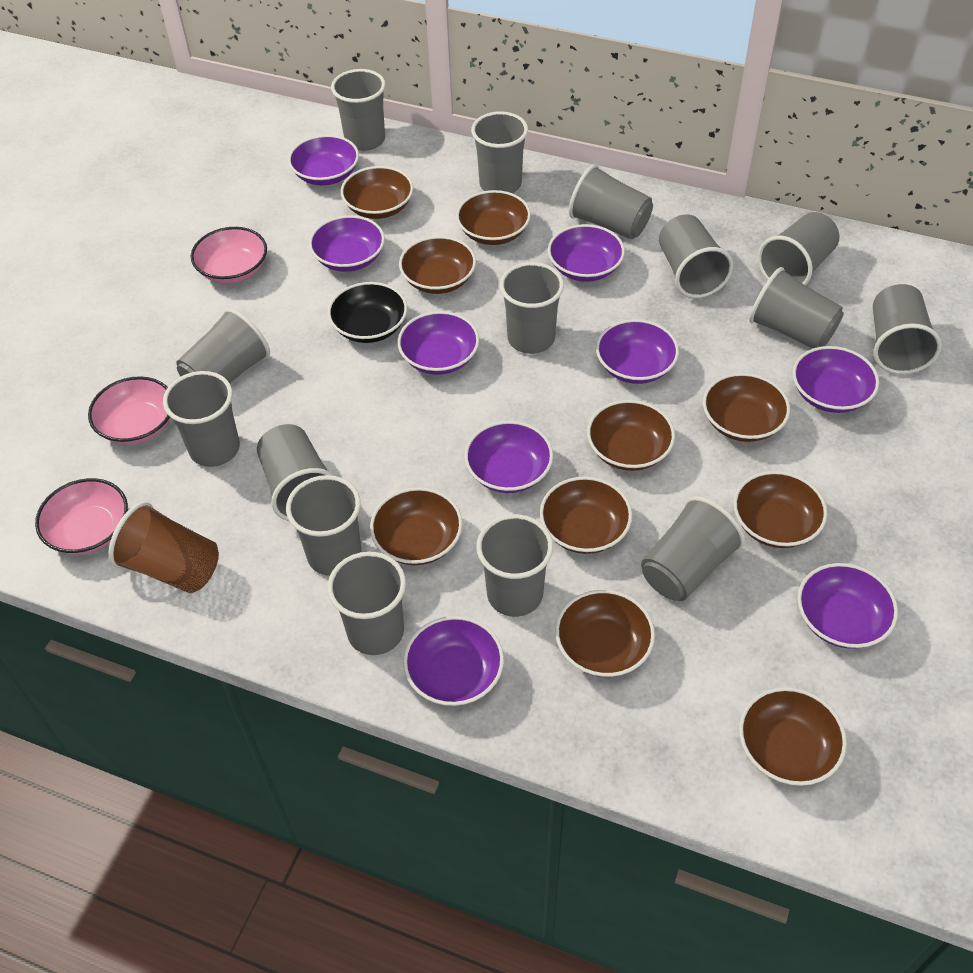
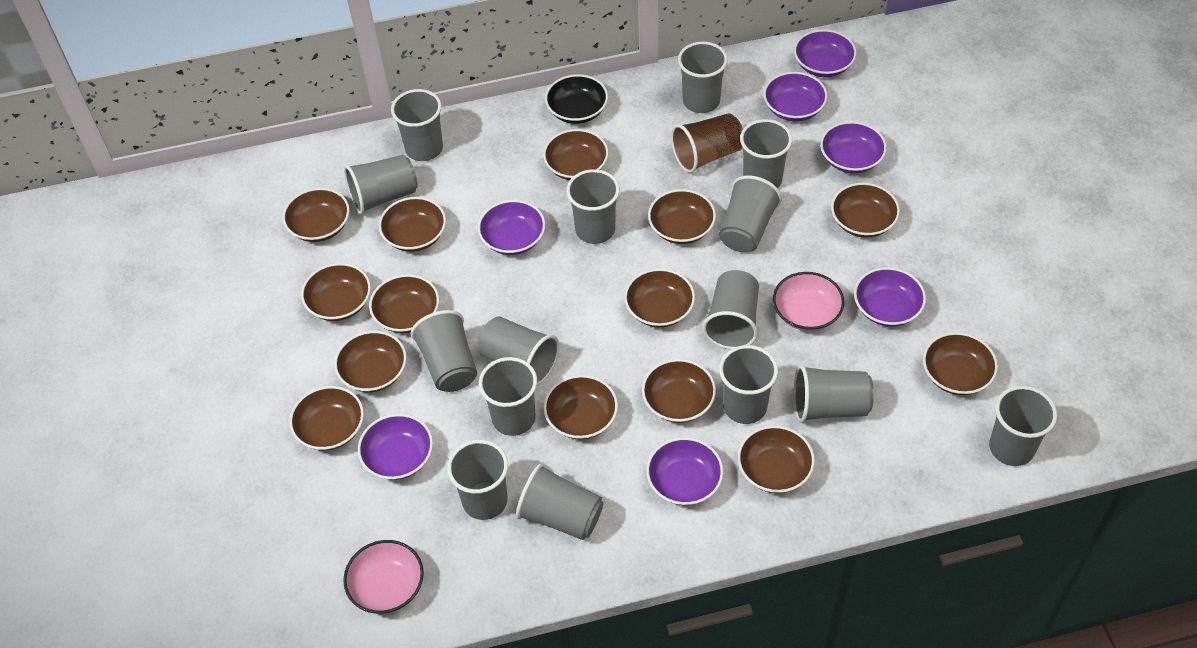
brown bowl: 10 -> 14
pink bowl: 3 -> 2
purple bowl: 9 -> 7

